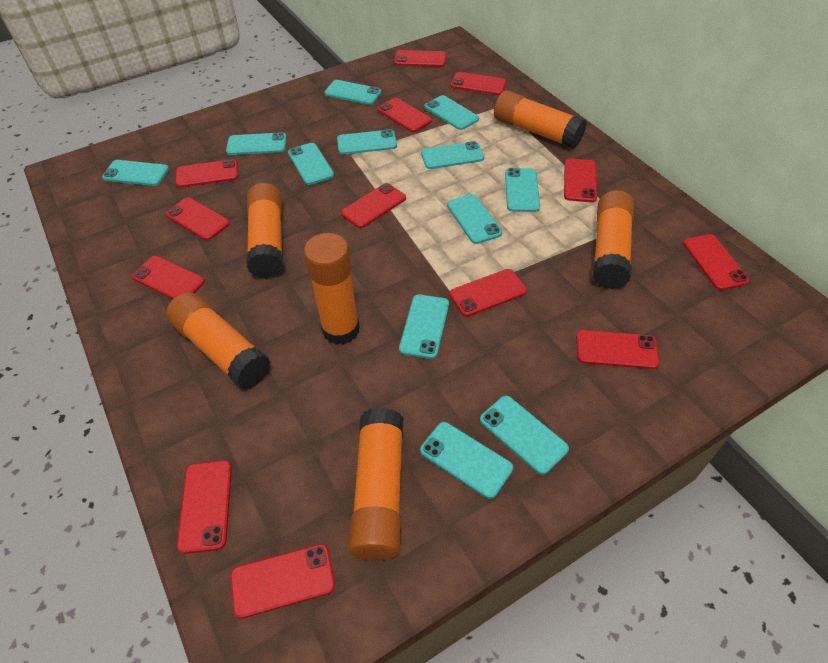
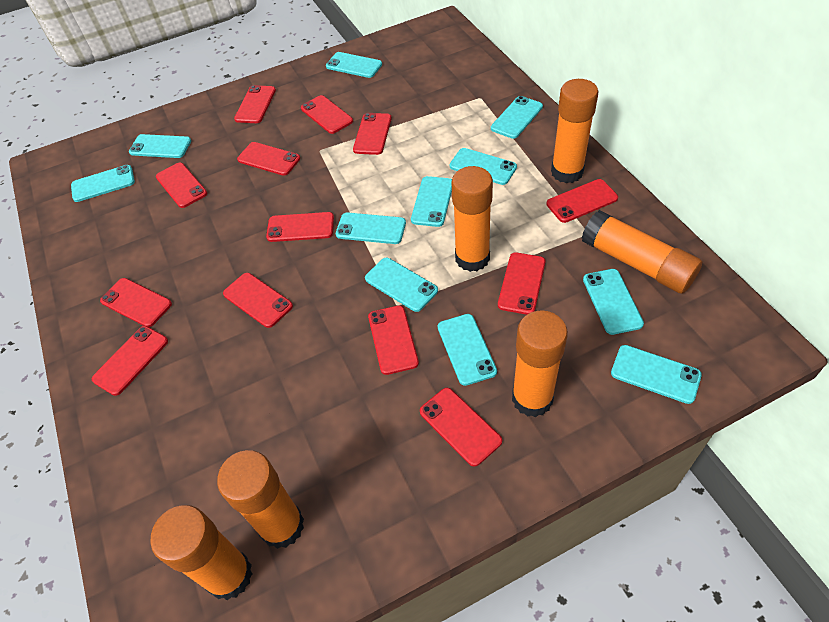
turquoise phone: 12 -> 11

